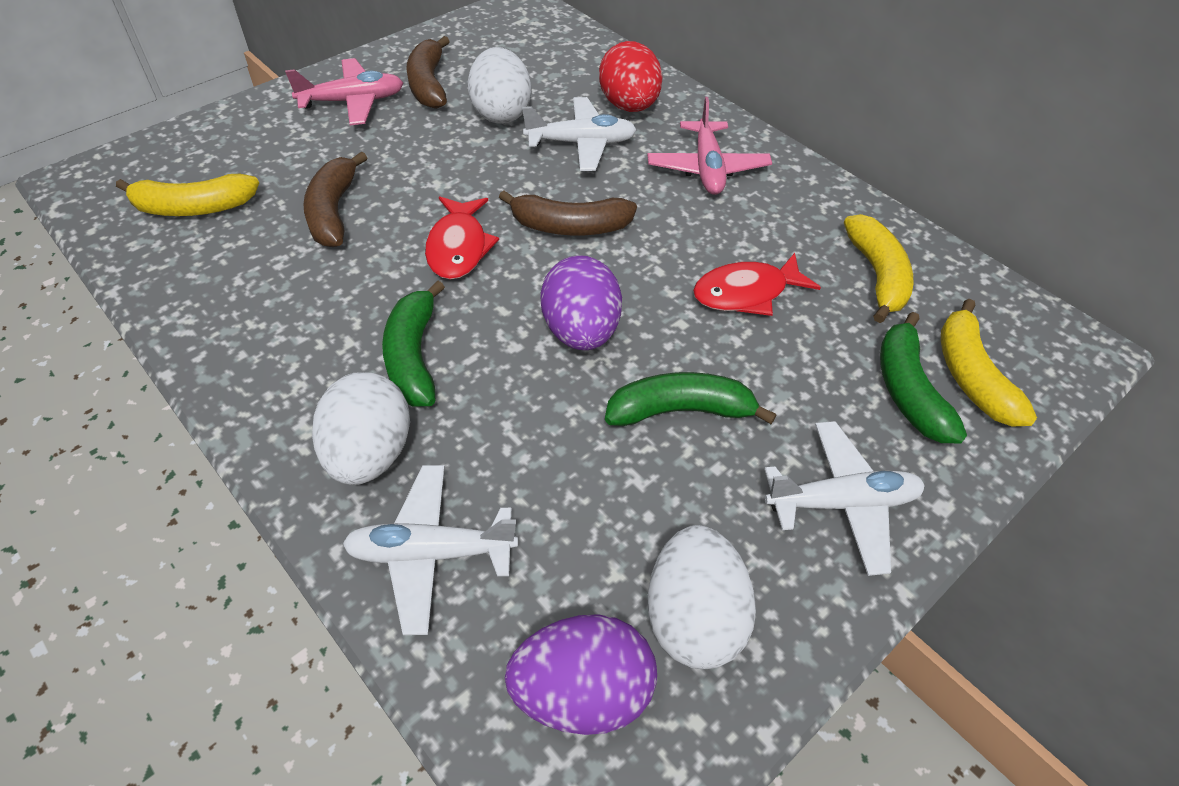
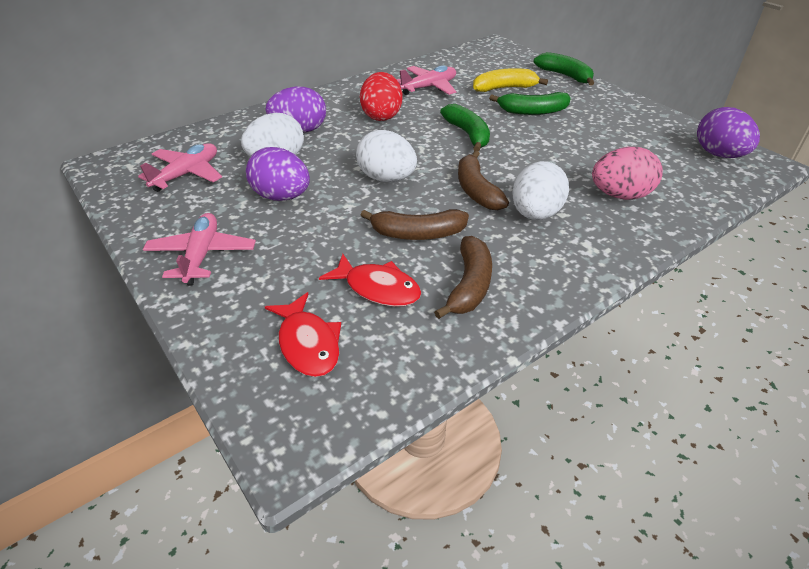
pink egg: 0 -> 1
pink plane: 2 -> 3
purple egg: 2 -> 3
white plane: 3 -> 0
yellow banana: 3 -> 1

